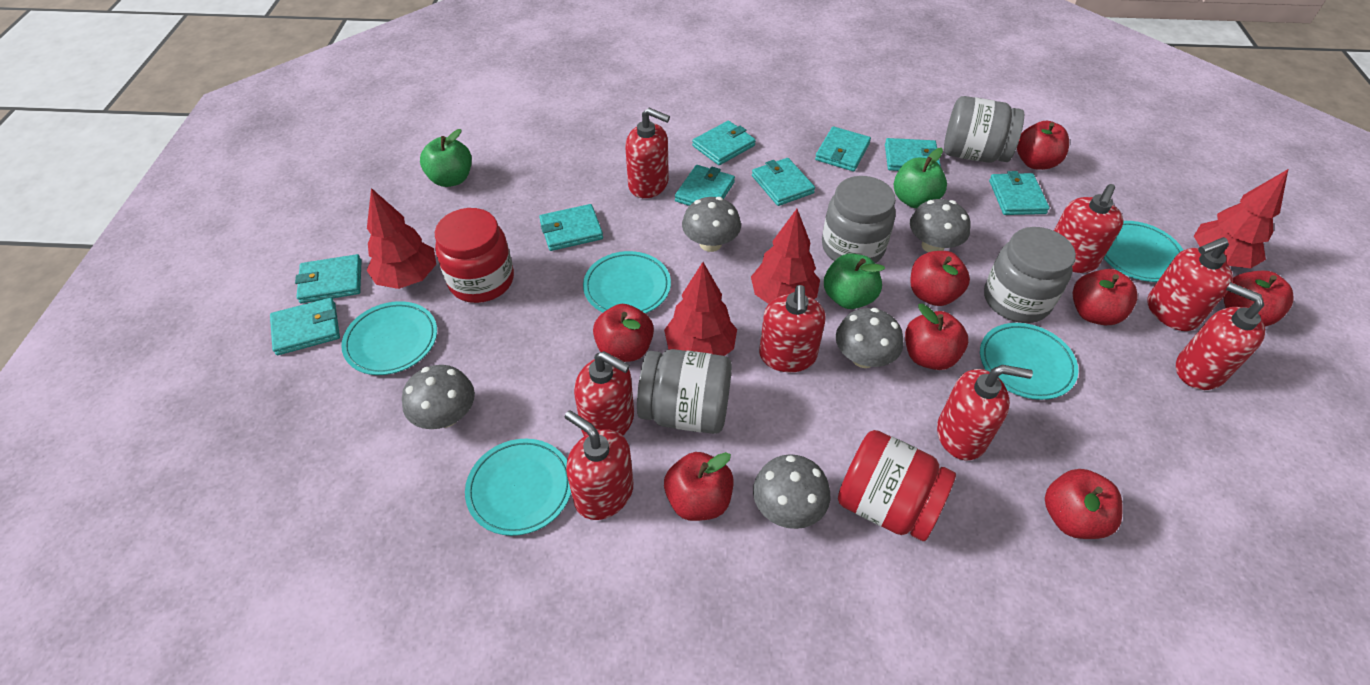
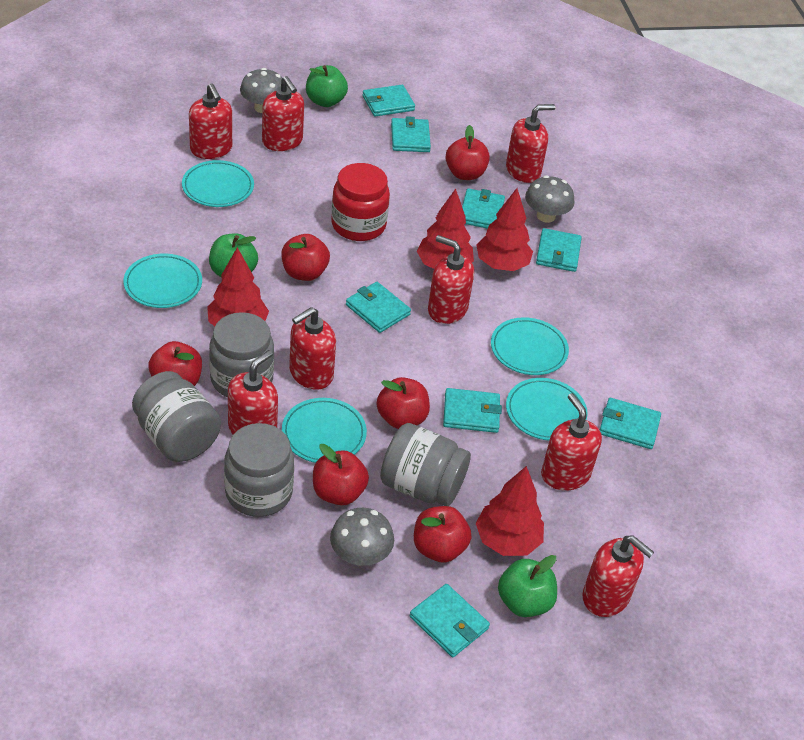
grey mushroom: 5 -> 3
red apple: 8 -> 6
red jar: 2 -> 1
turquoise wallet: 9 -> 8

